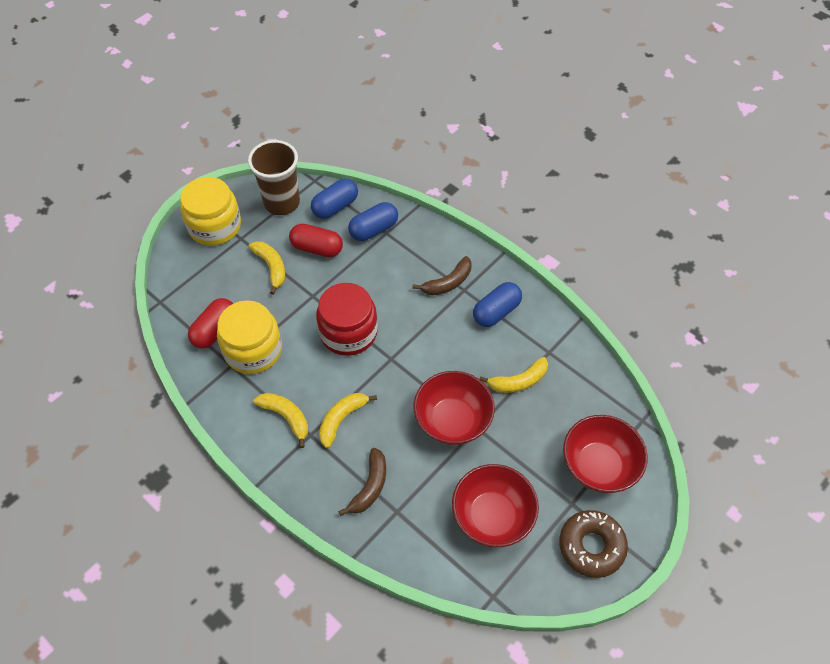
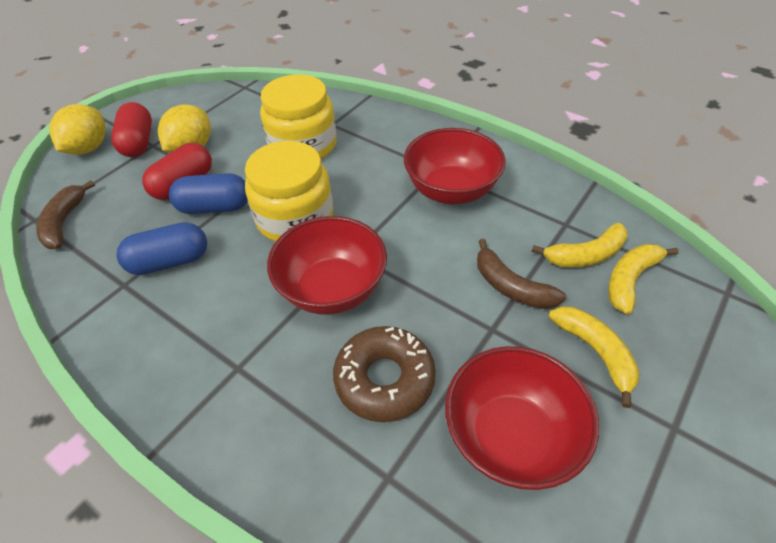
blue capsule: 3 -> 2
brown cup: 1 -> 0
red jar: 1 -> 0
yellow banana: 4 -> 3
yellow lemon: 0 -> 2

